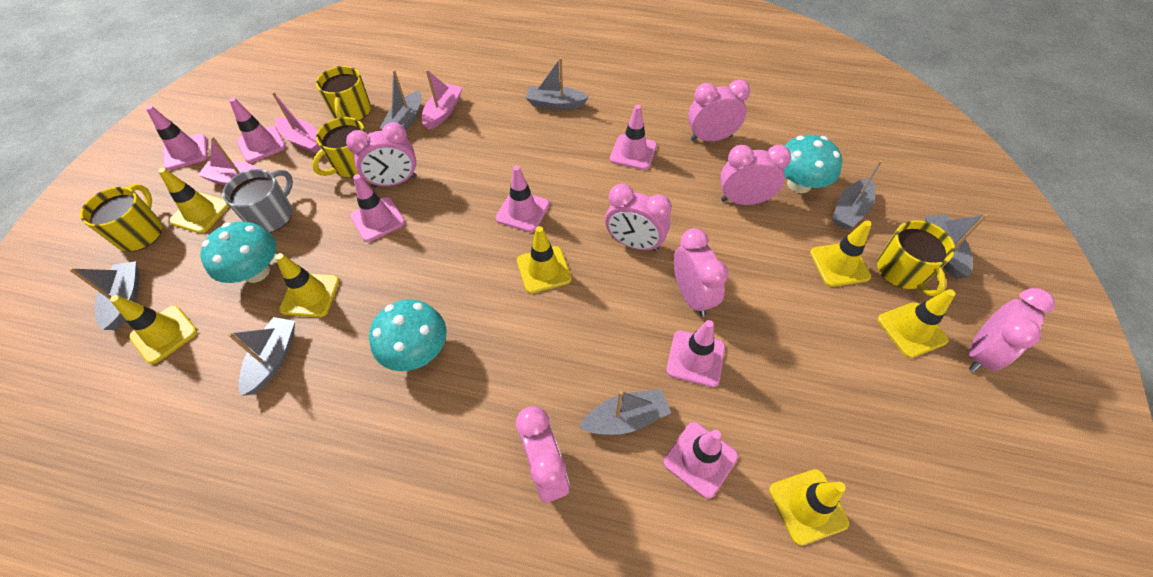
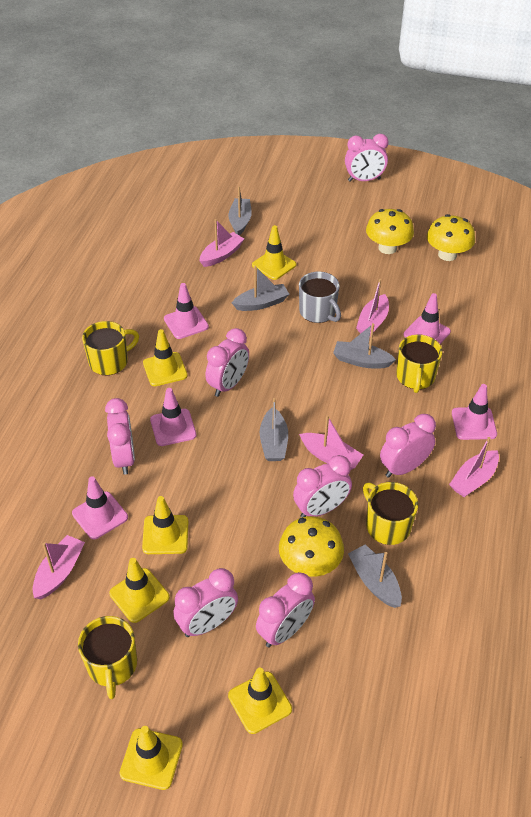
grey boat: 7 -> 5
pink boat: 3 -> 5
pink traffic cone: 7 -> 5
turquoise mushroom: 3 -> 0
yellow mushroom: 0 -> 3
yellow traffic cone: 7 -> 6

